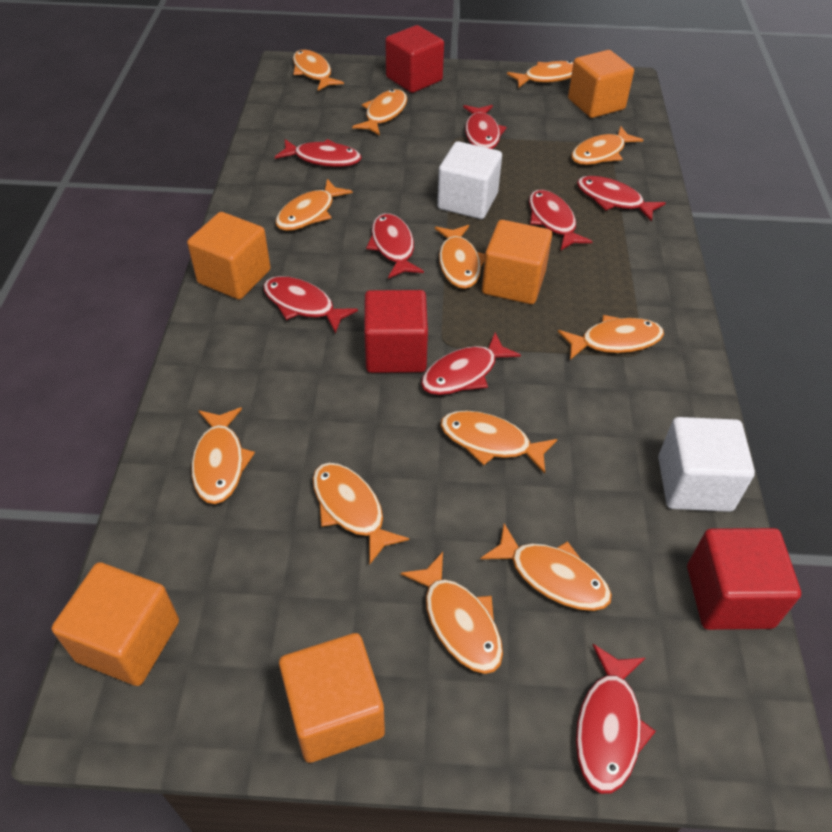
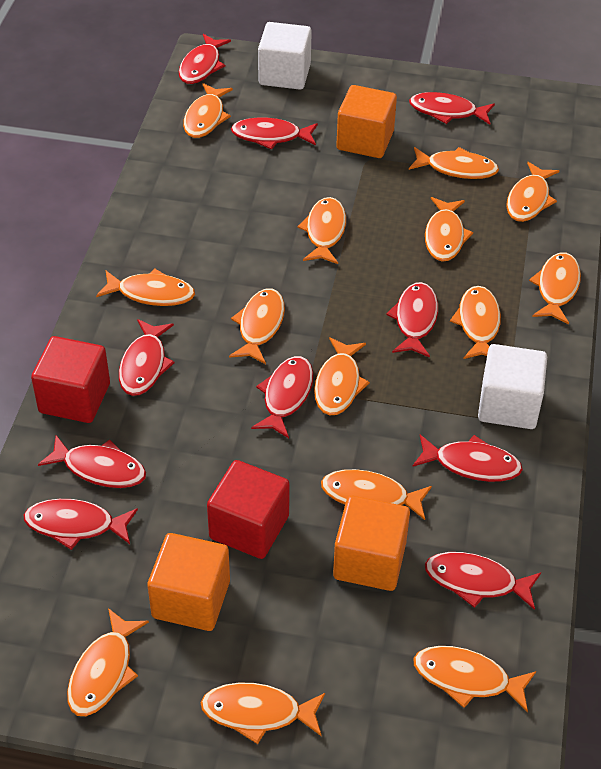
orange cube: 5 -> 3
orange fish: 12 -> 14
red cube: 3 -> 2
red fish: 8 -> 10

